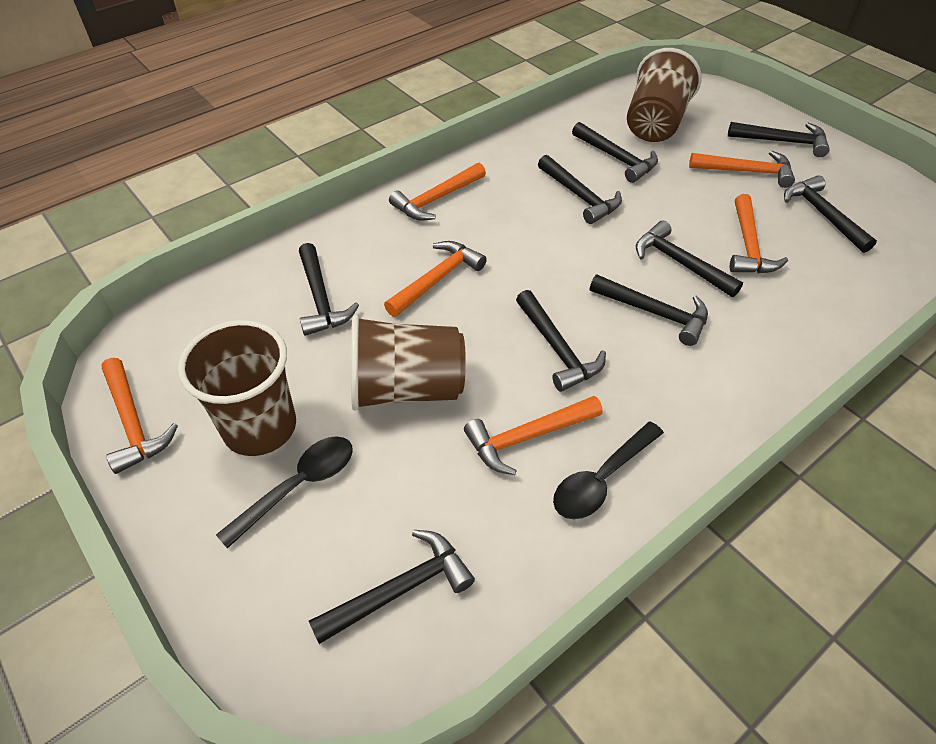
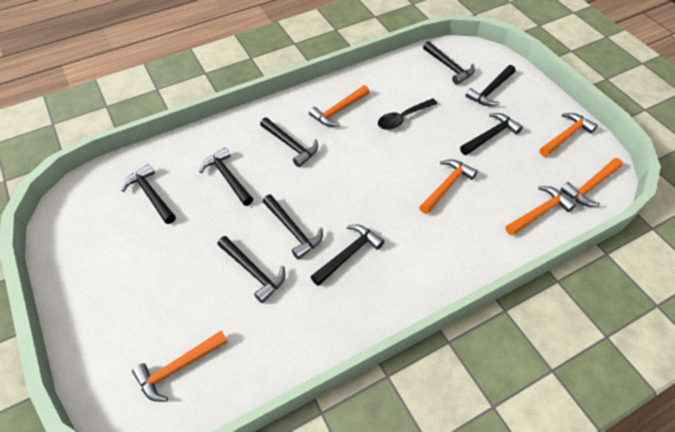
black spoon: 2 -> 1
brown cup: 3 -> 0

